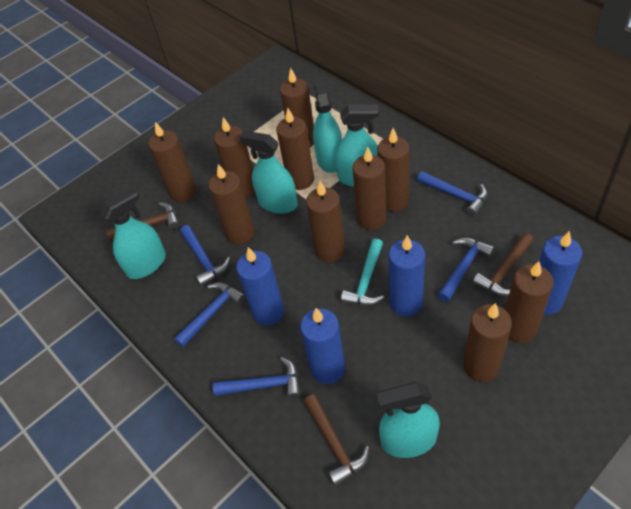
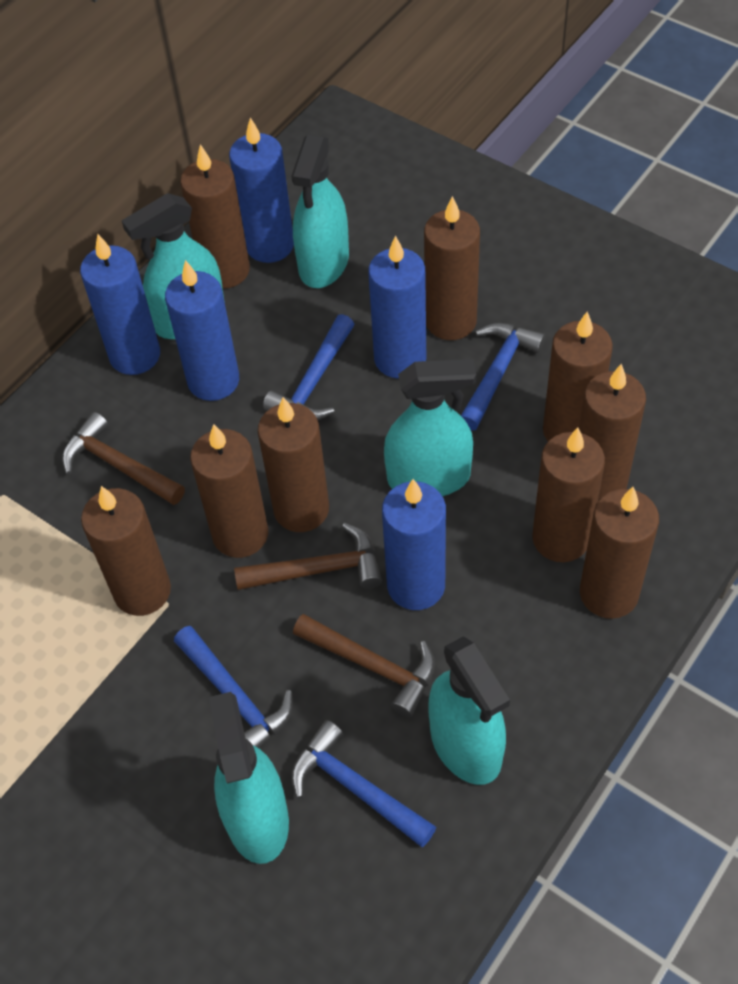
blue candle: 4 -> 5
blue hammer: 5 -> 4
brown candle: 10 -> 9
turquoise hammer: 1 -> 0

